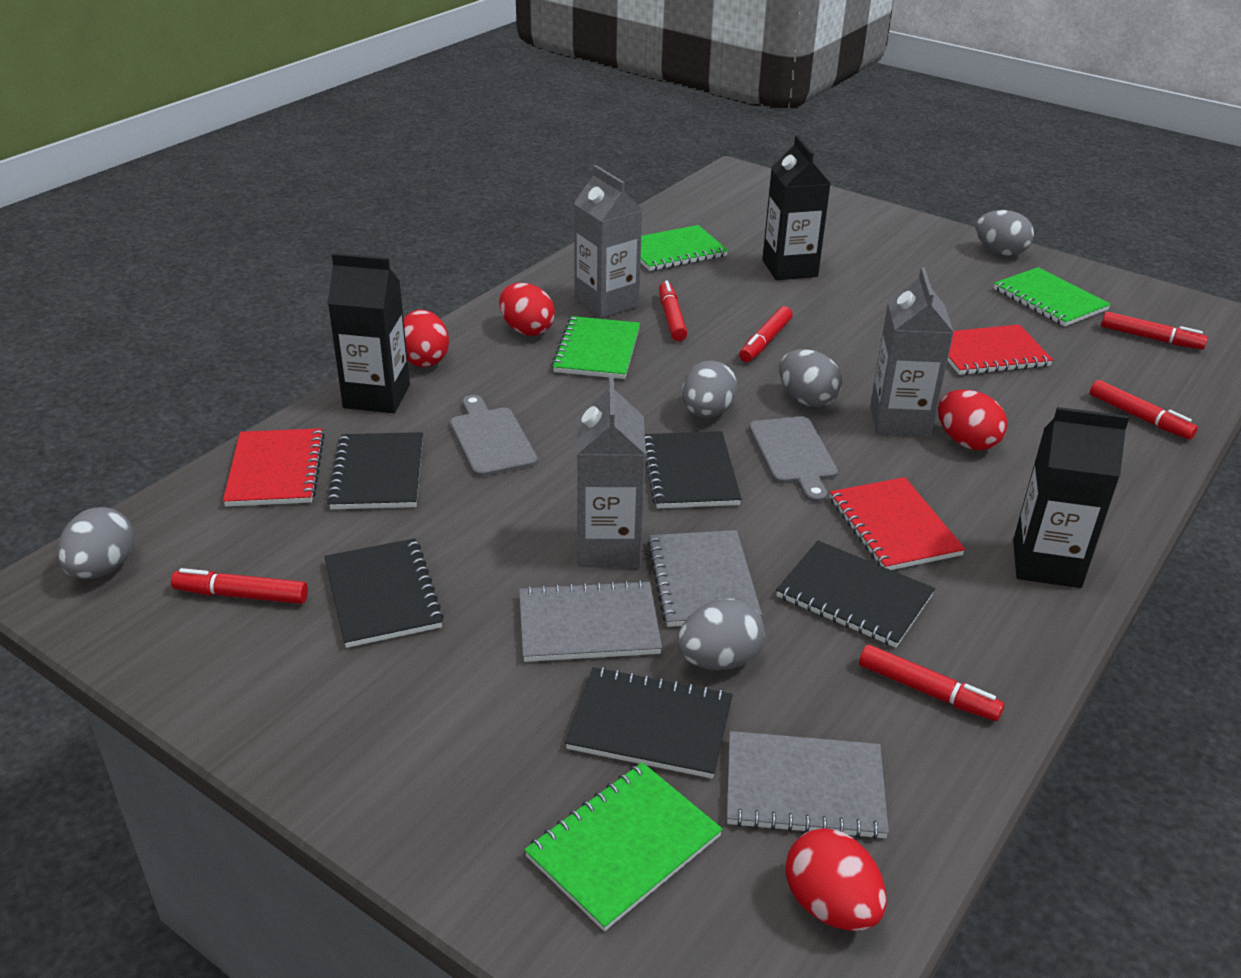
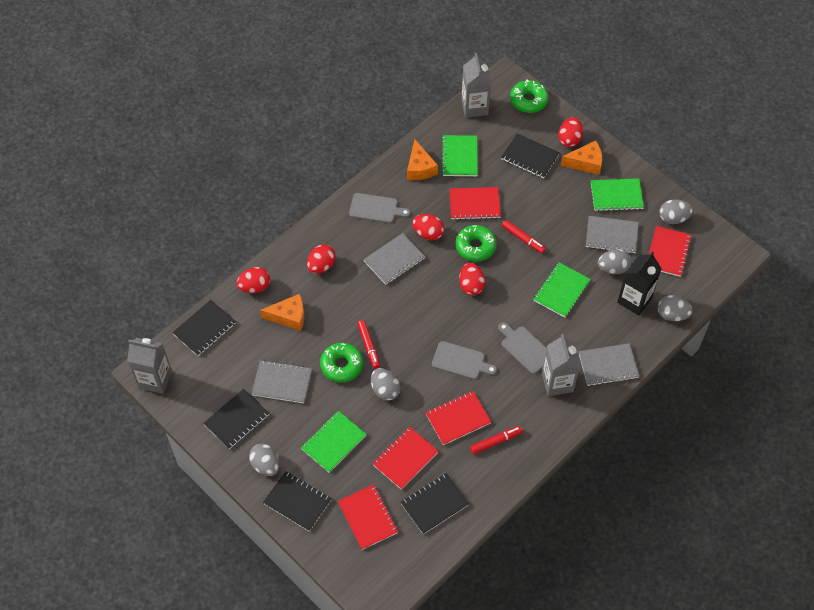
black carton: 3 -> 1
green donut: 0 -> 3
grey cutting board: 2 -> 3
grey notebook: 3 -> 4
orange cheese: 0 -> 3
red egg: 4 -> 5
red marker: 6 -> 3
red notebook: 3 -> 5

